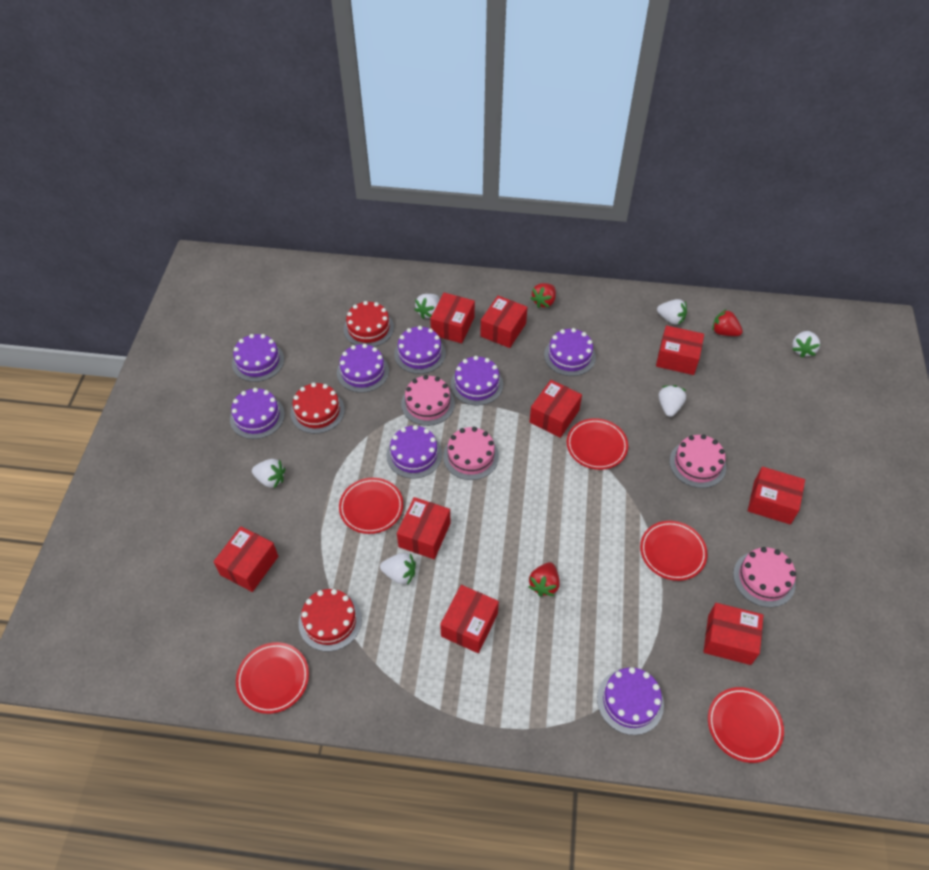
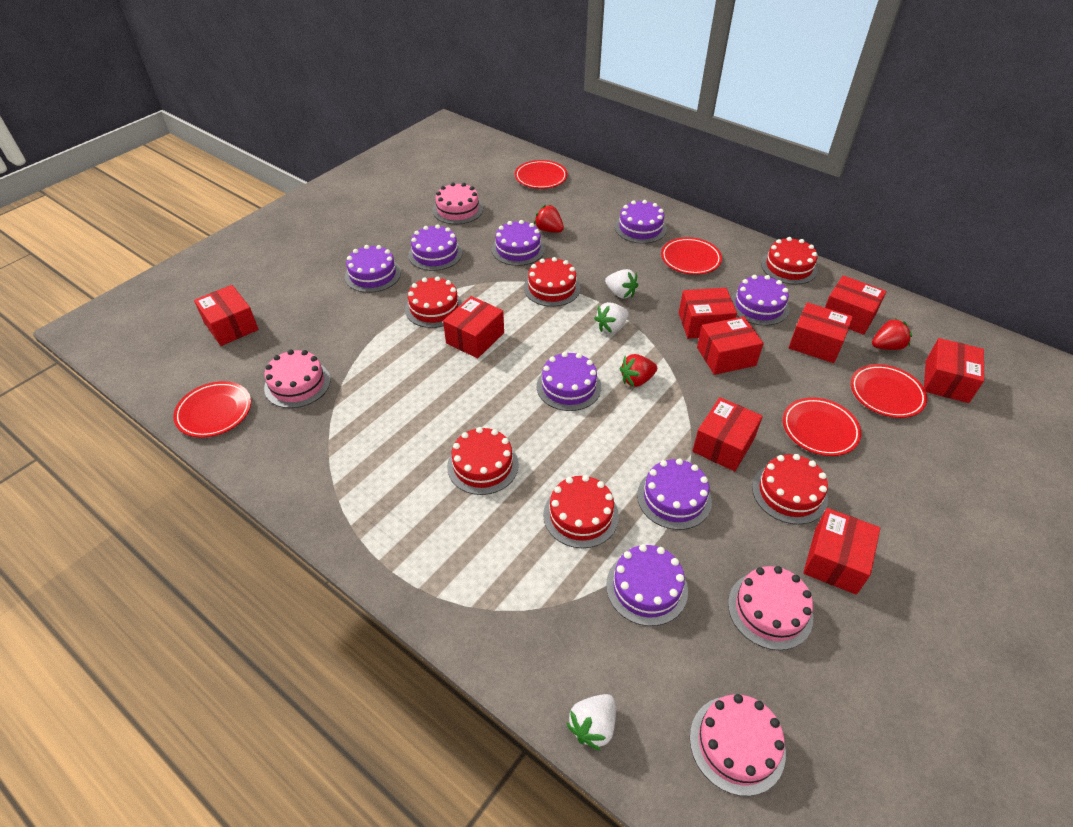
red cake: 3 -> 6
white strawberry: 6 -> 3

